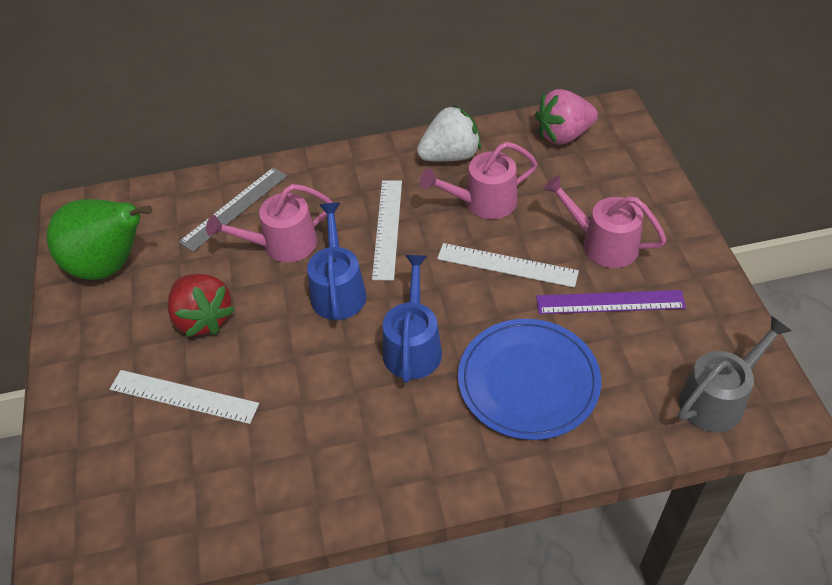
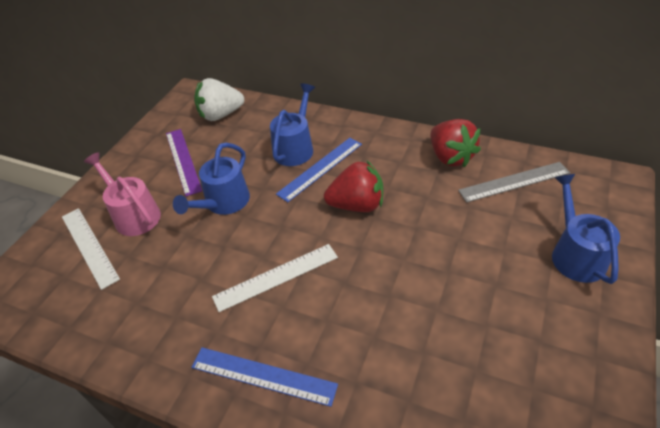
blue plate: 1 -> 0
blue ruler: 0 -> 2
blue watering can: 2 -> 3
green pear: 1 -> 0
grey watering can: 1 -> 0
pink strawberry: 1 -> 0
pink watering can: 3 -> 1
red strawberry: 1 -> 2
white ruler: 3 -> 2

